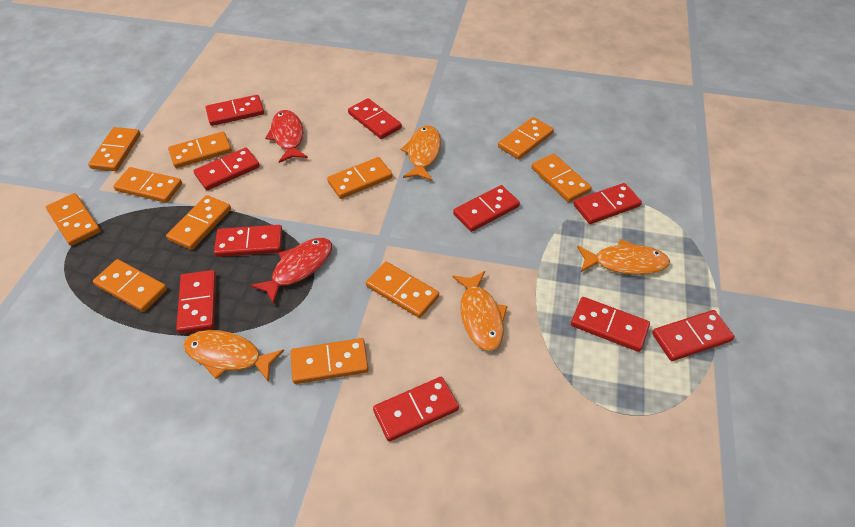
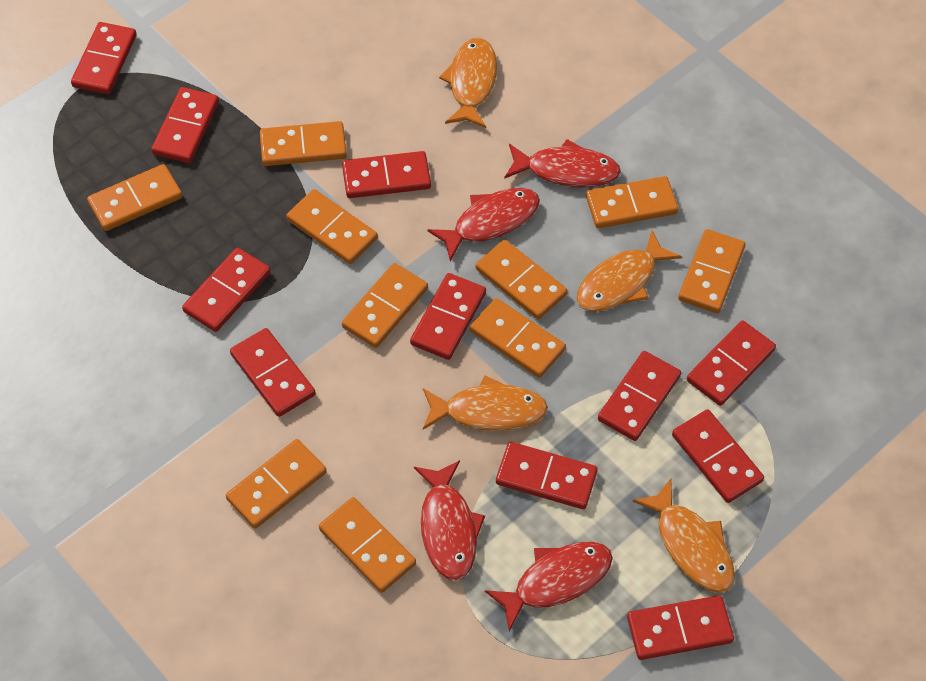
orange domino: 11 -> 10
red domino: 10 -> 11
red fish: 2 -> 4

